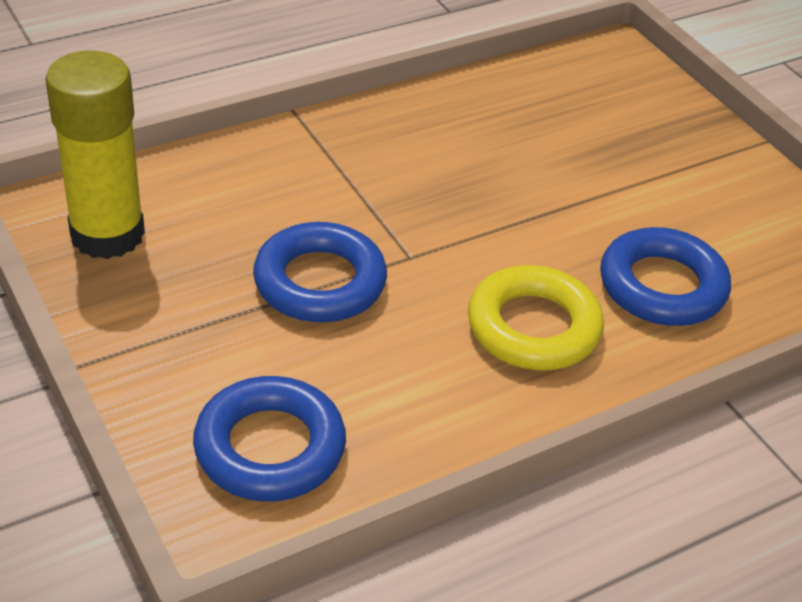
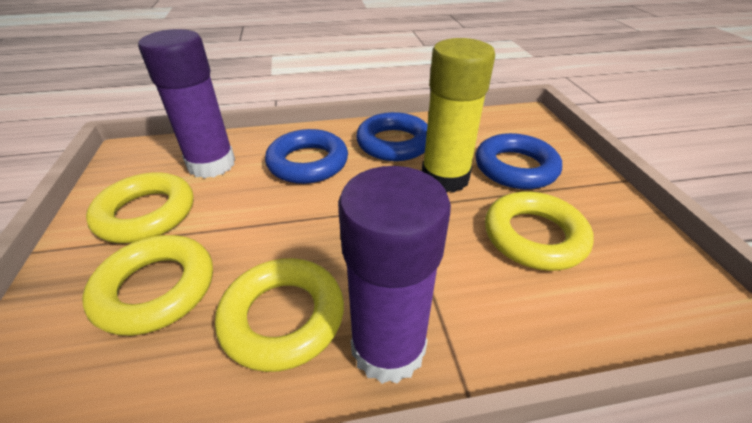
purple glue stick: 0 -> 2
yellow ring: 1 -> 4

